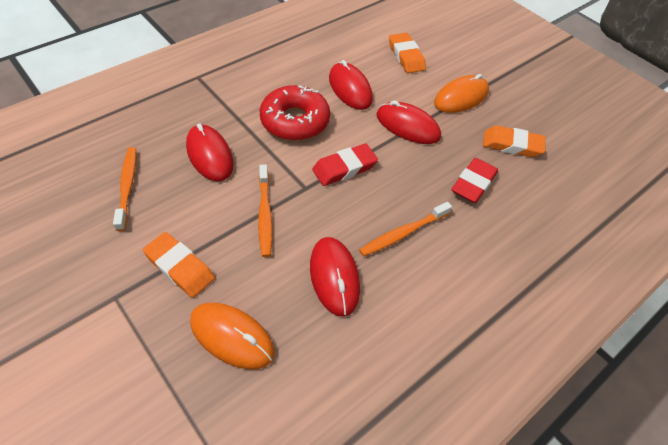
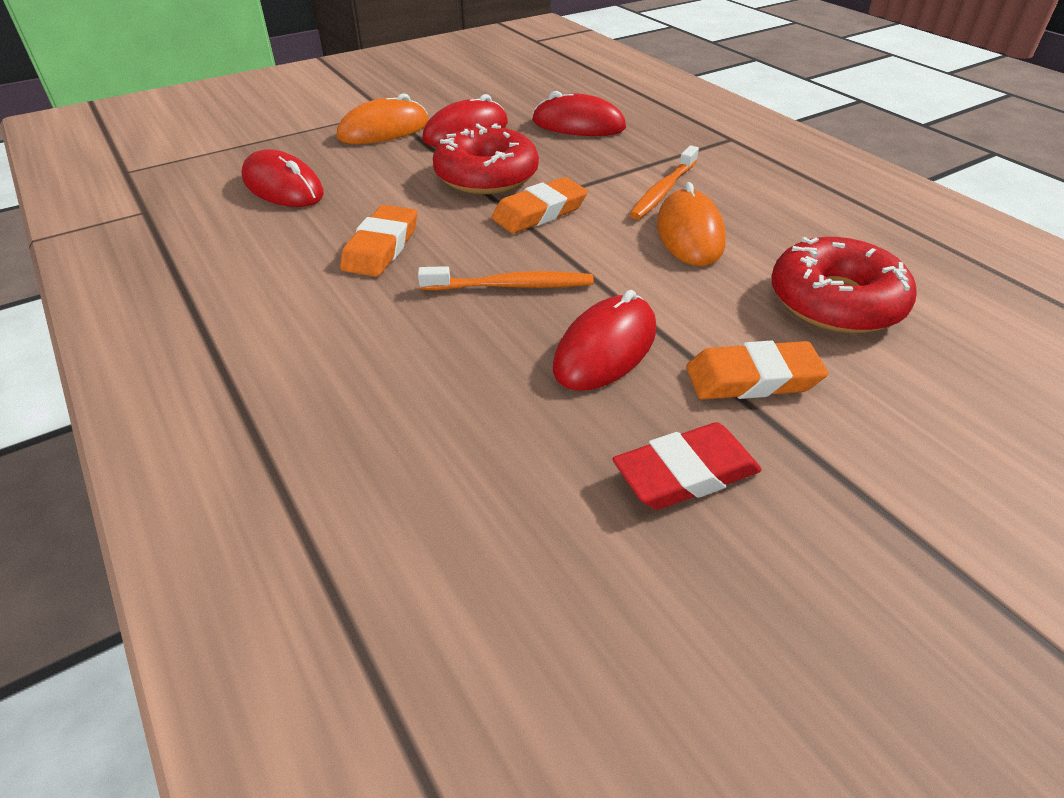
orange toothbrush: 3 -> 2
red donut: 1 -> 2
red eraser: 2 -> 1

